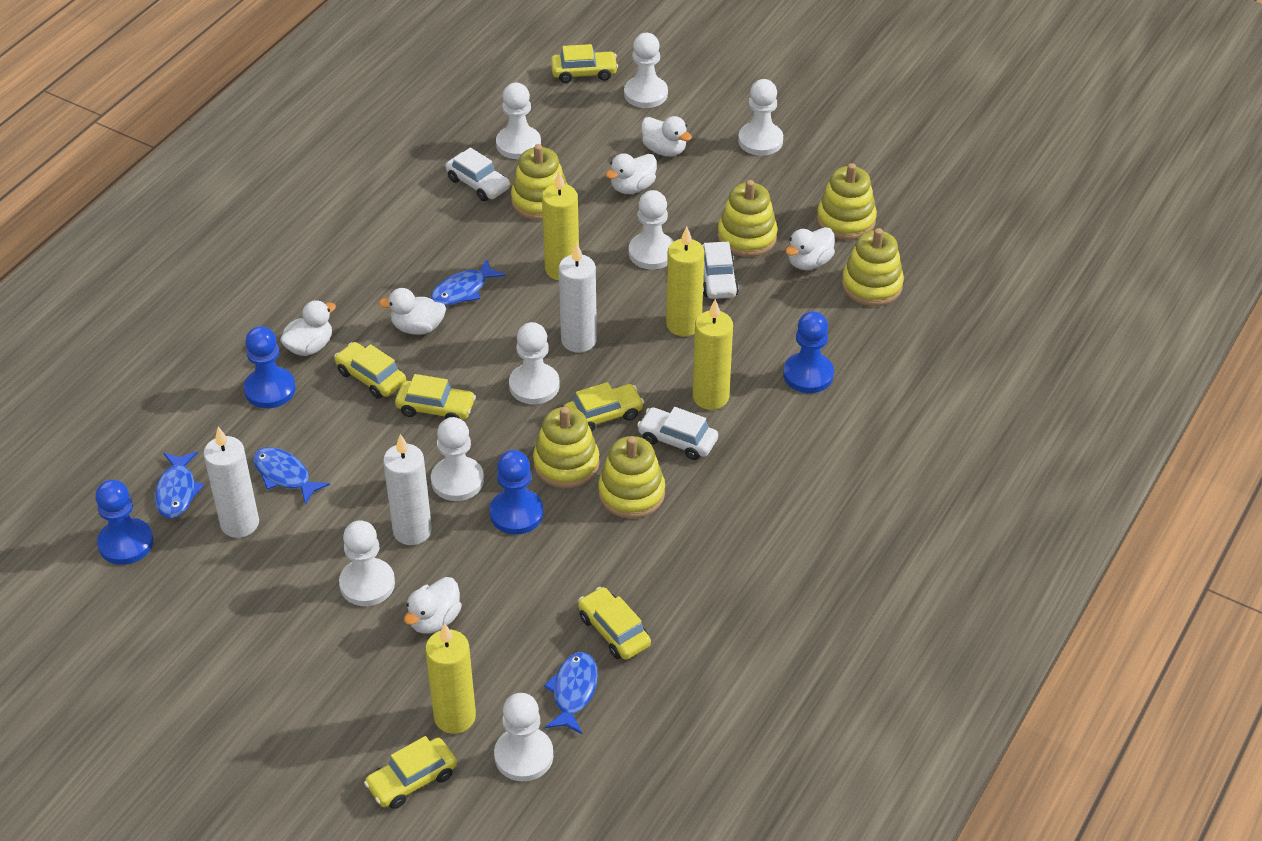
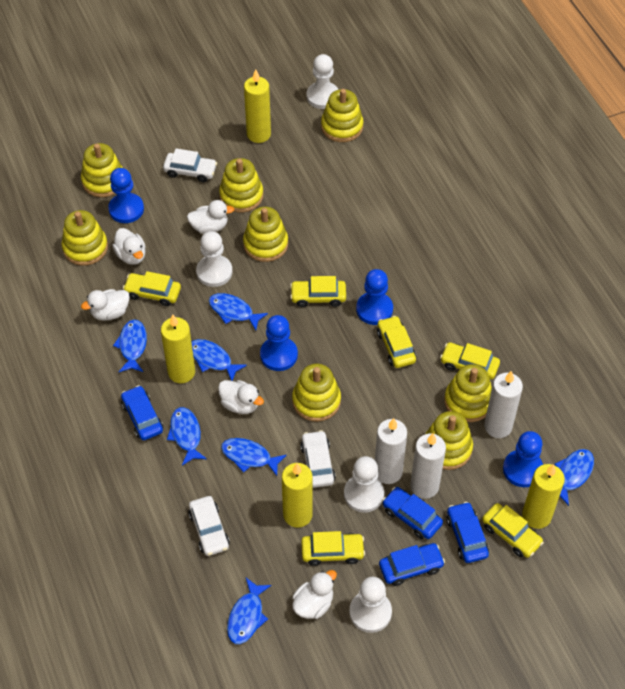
blue car: 0 -> 4
blue fish: 4 -> 7
white duck: 6 -> 5
white pawn: 8 -> 4
yellow stacking toy: 6 -> 8

